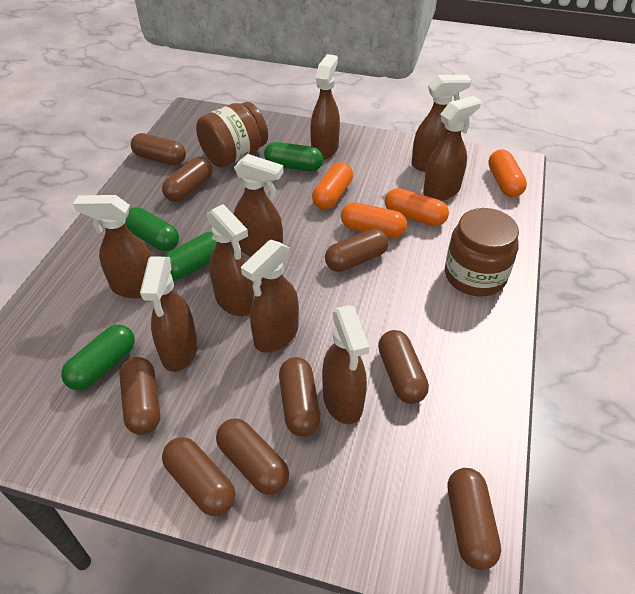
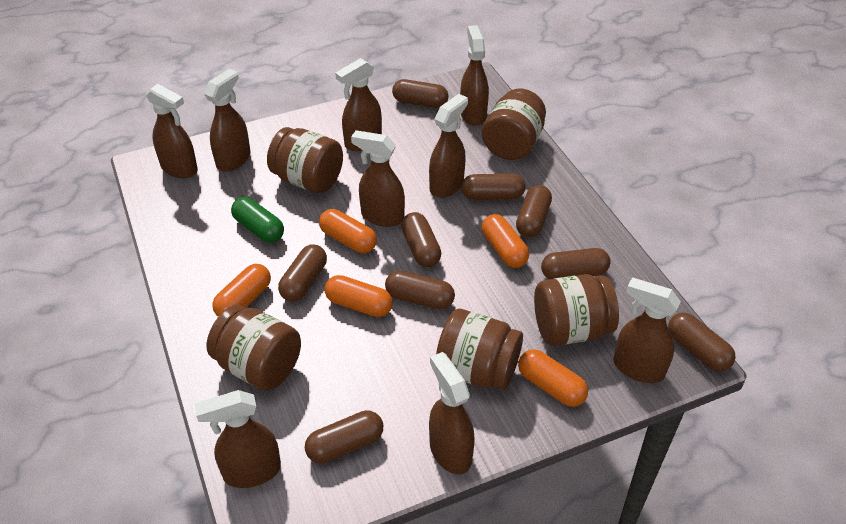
brown jar: 2 -> 5
green capsule: 4 -> 1
orange capsule: 4 -> 5

